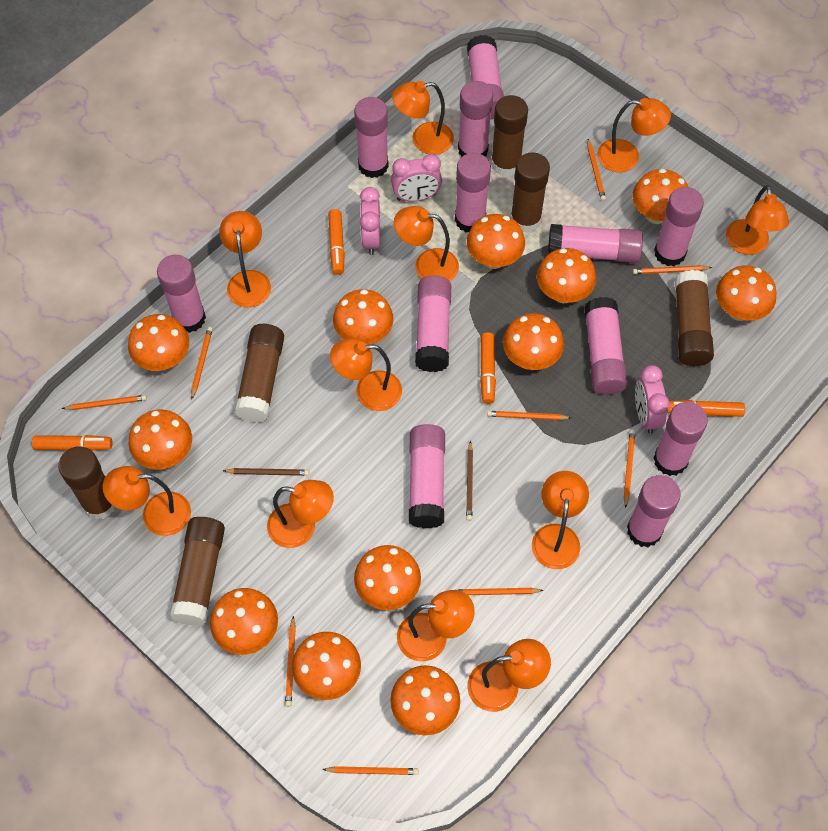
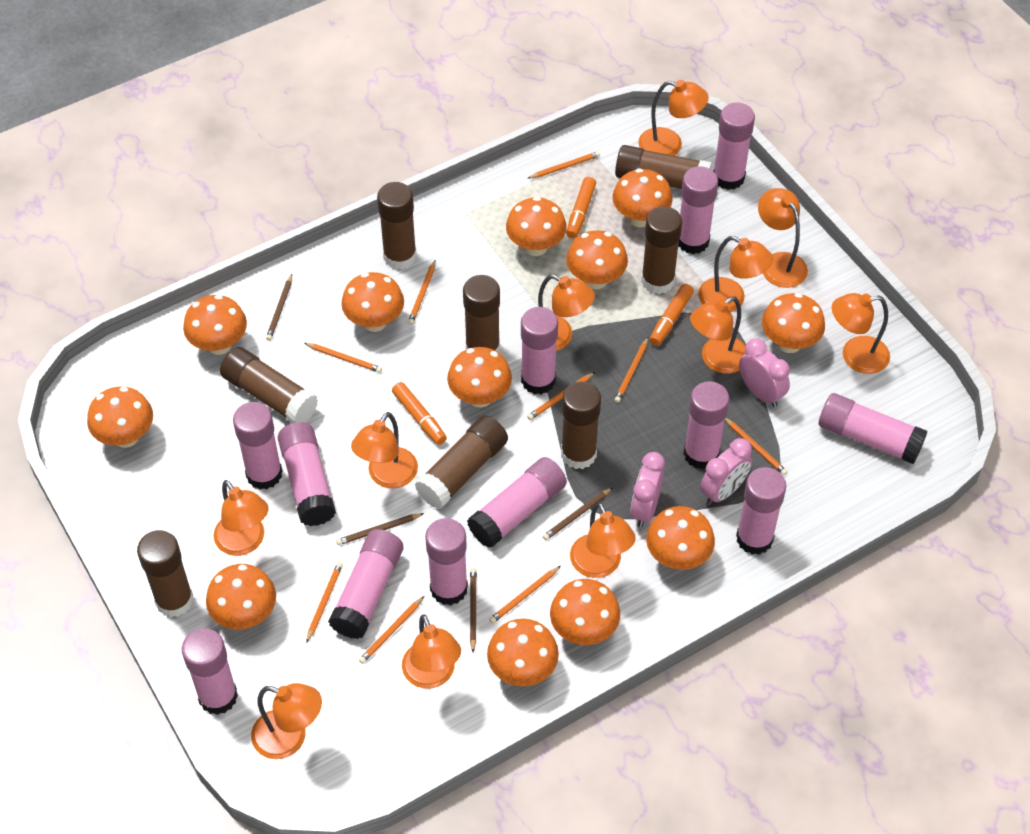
brown glue stick: 6 -> 8
brown pencil: 2 -> 4
orange marker: 4 -> 3

